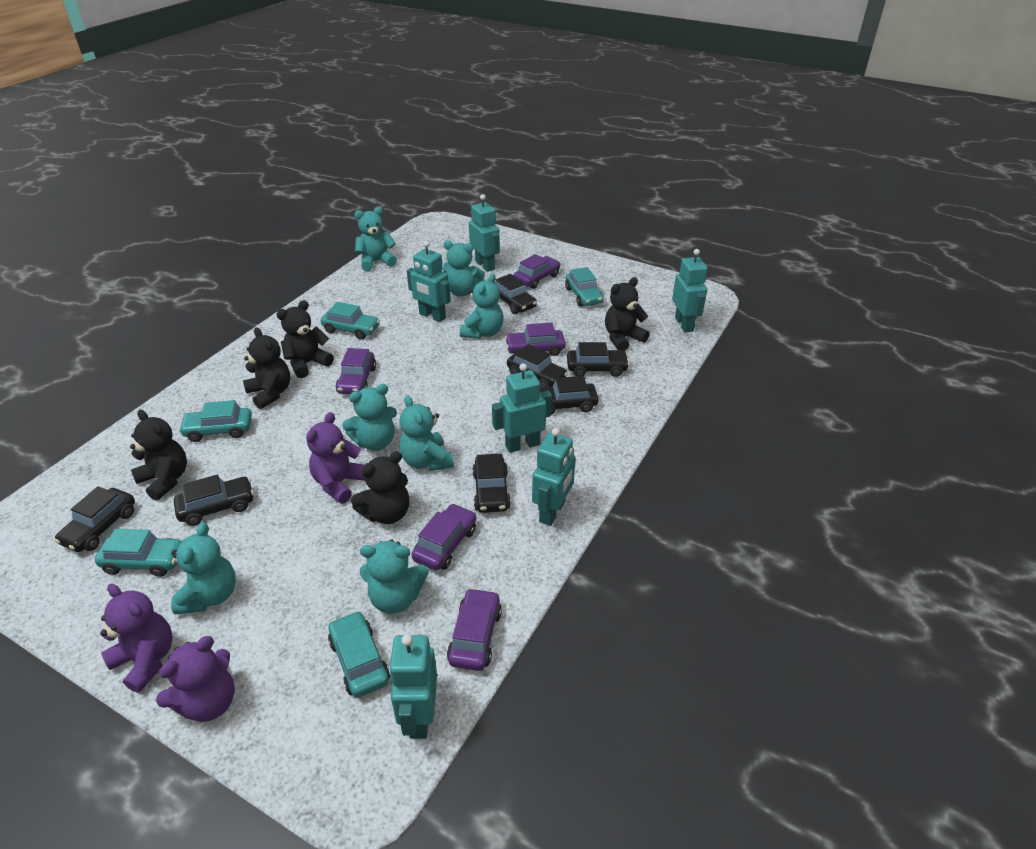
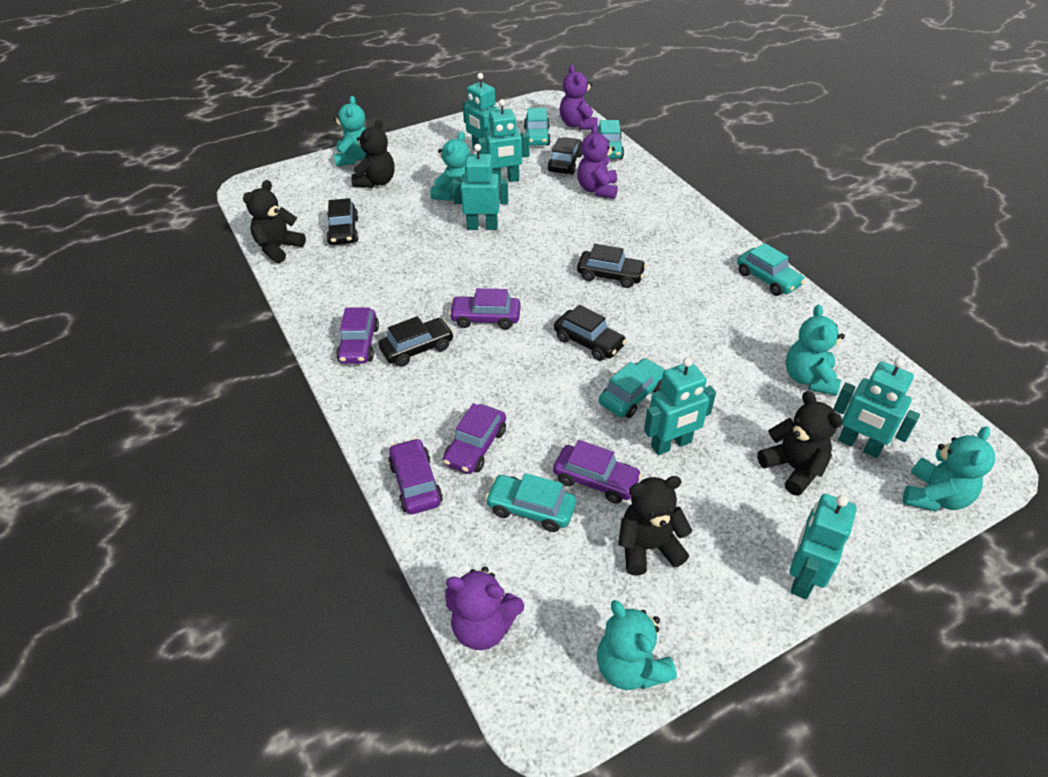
black car: 7 -> 5
black teddy bear: 5 -> 4
turquoise teddy bear: 7 -> 5

